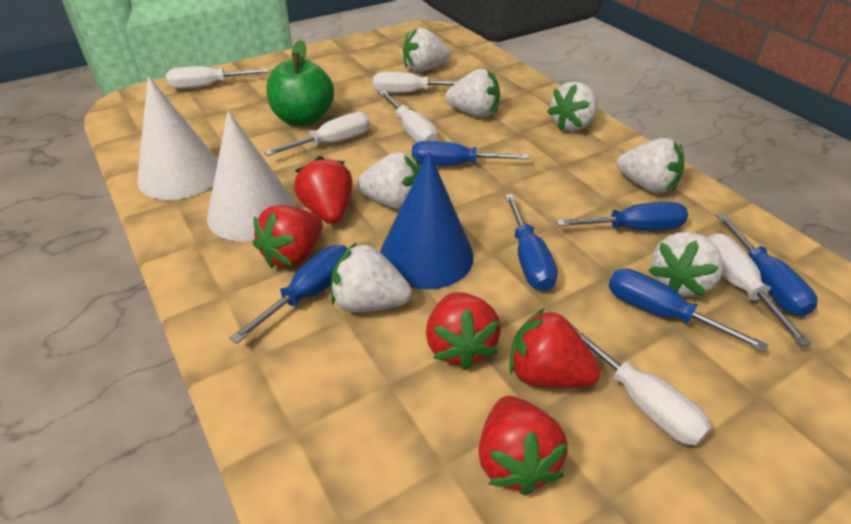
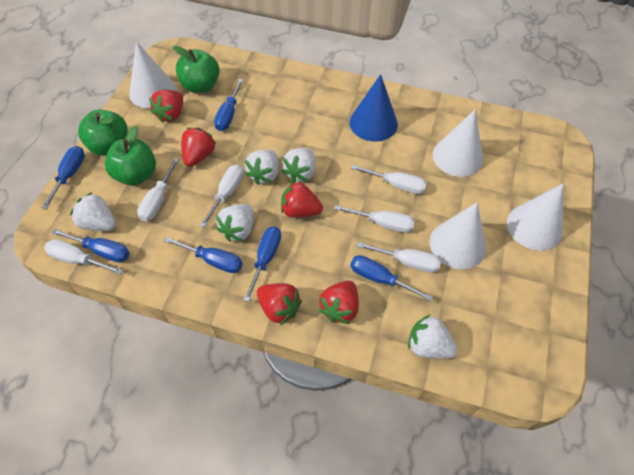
green apple: 1 -> 3
white cone: 2 -> 4
white strawberry: 7 -> 5

